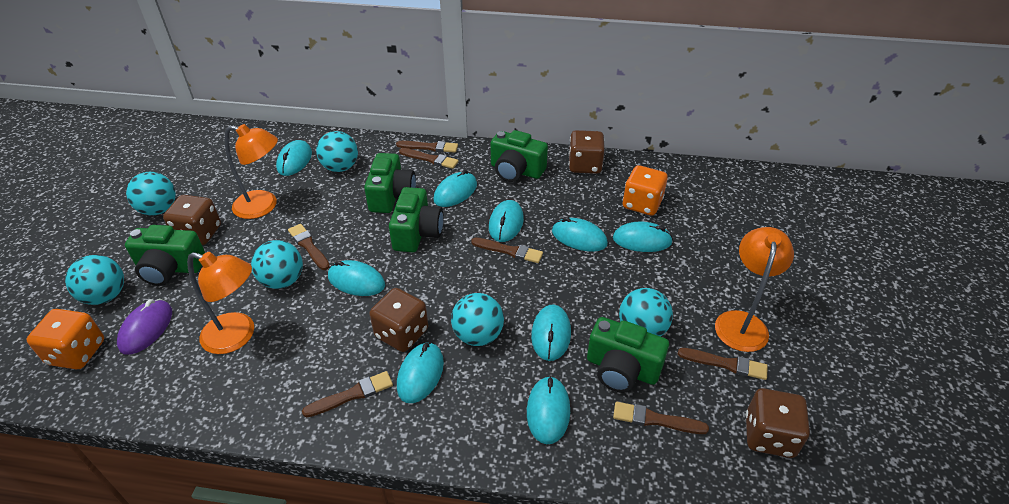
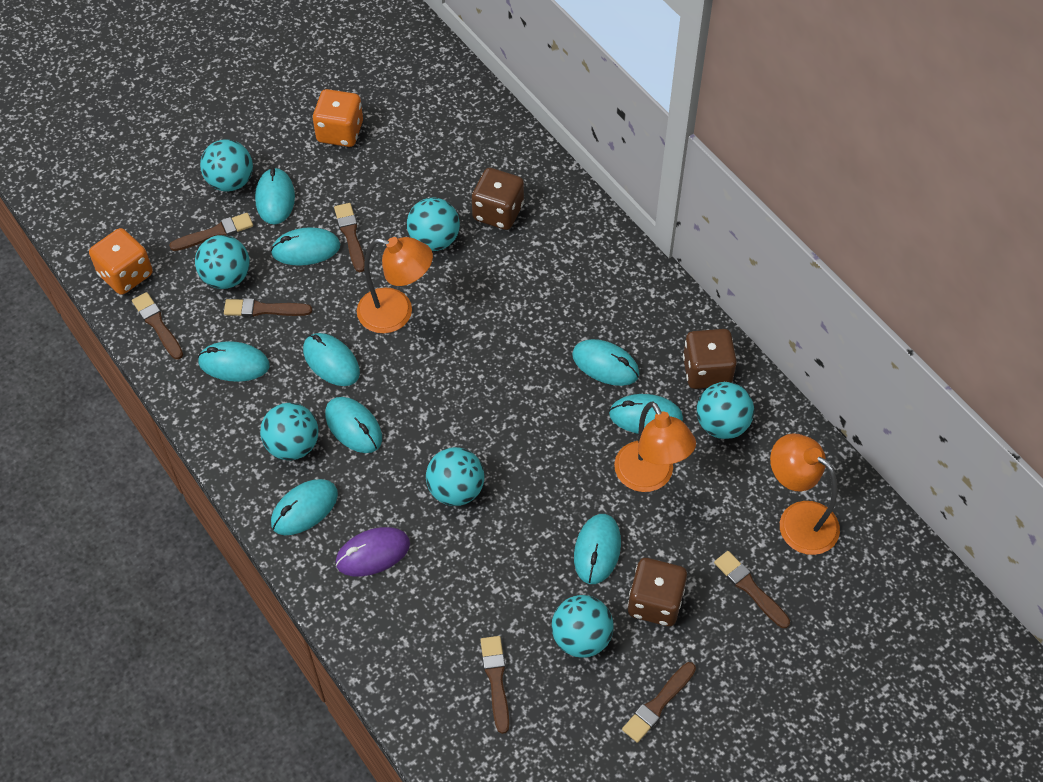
brown dice: 4 -> 3
green camera: 5 -> 0
turquoise ball: 6 -> 7

